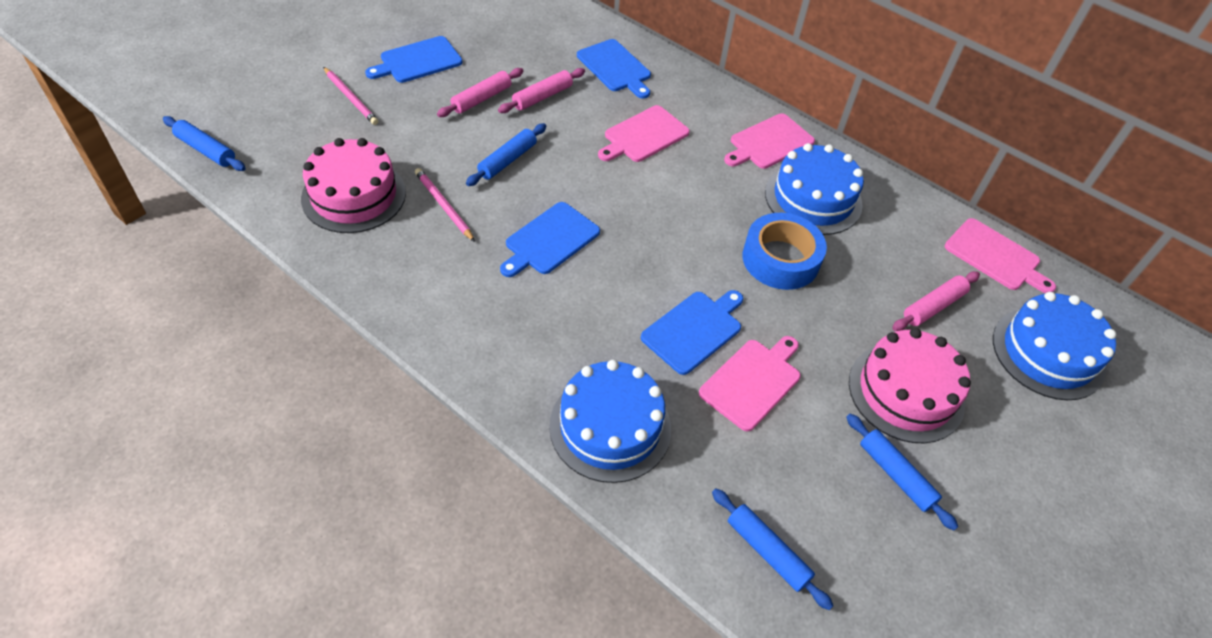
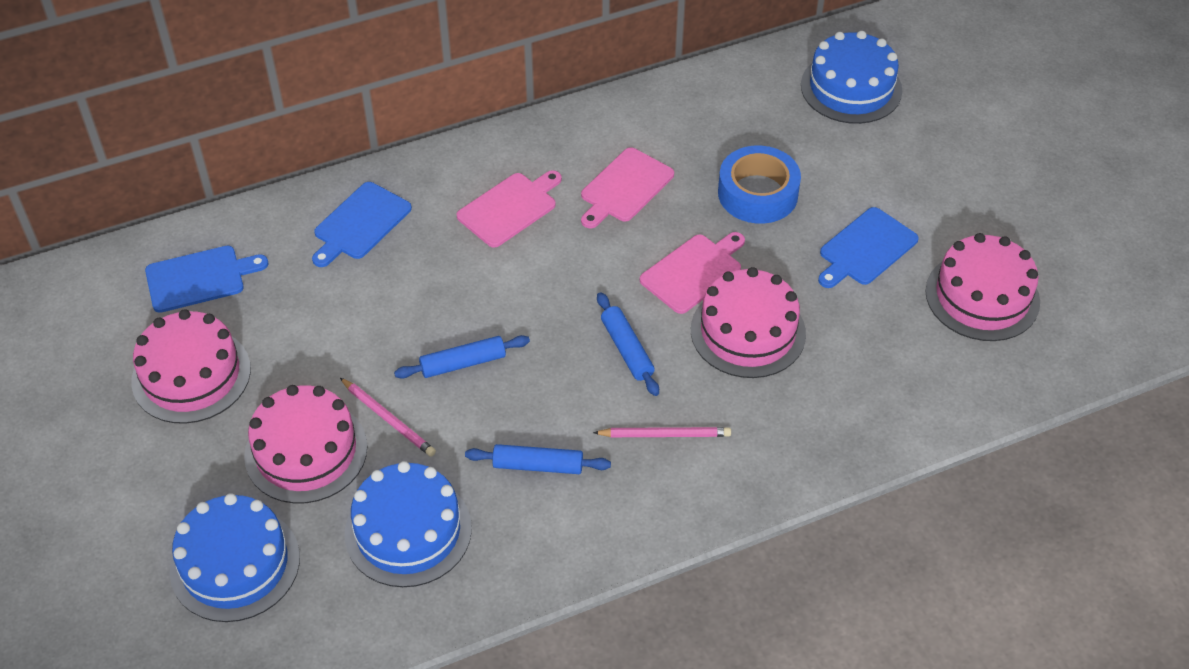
blue cutting board: 4 -> 3
blue rolling pin: 4 -> 3
pink cake: 2 -> 4
pink cutting board: 4 -> 3
pink rolling pin: 3 -> 0

